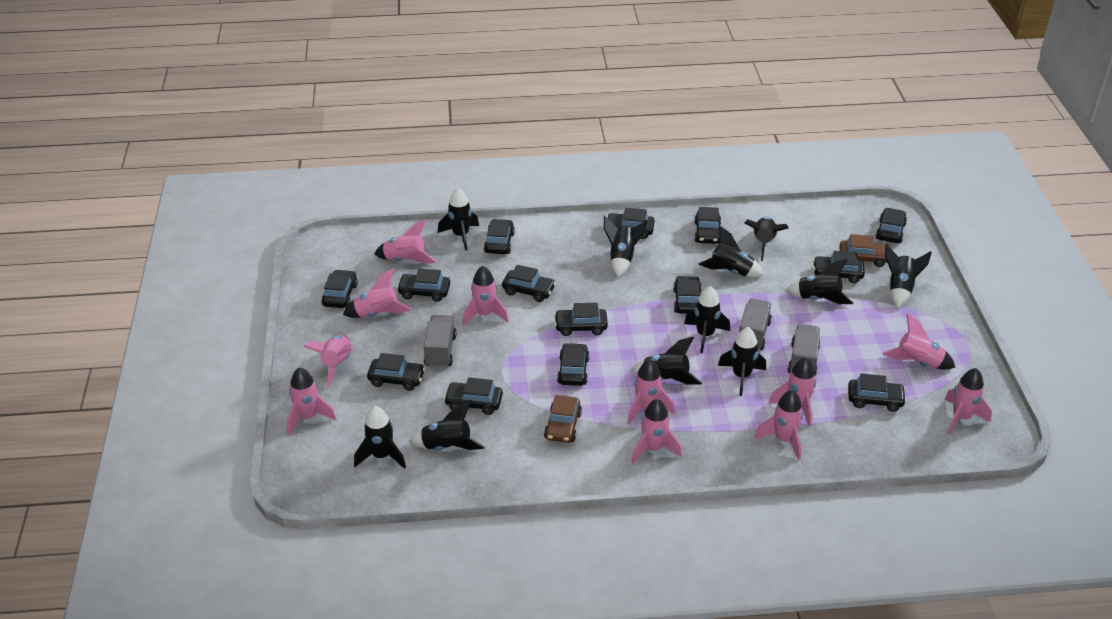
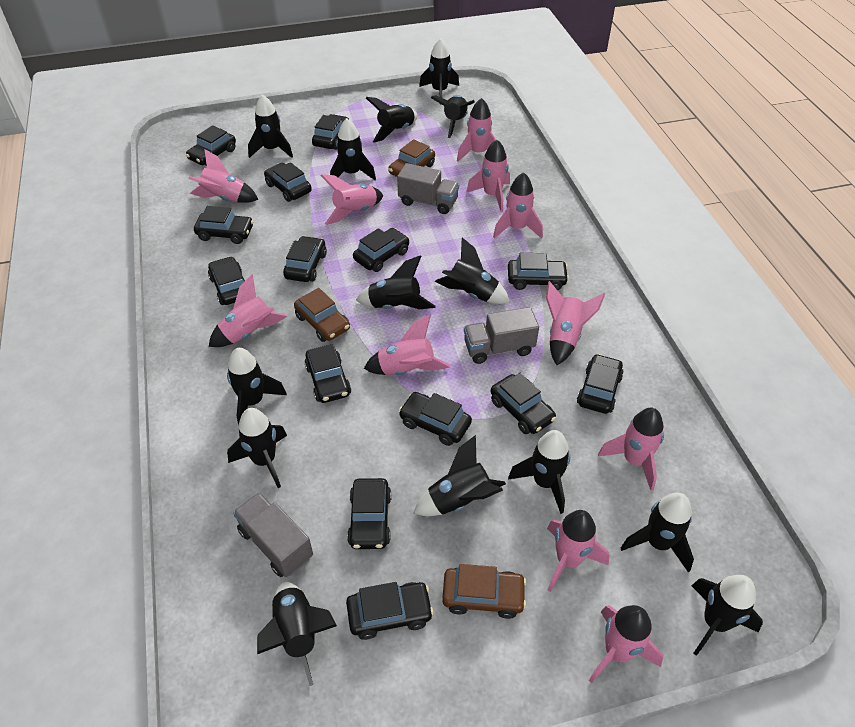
black rocket: 11 -> 14
brown car: 2 -> 3

